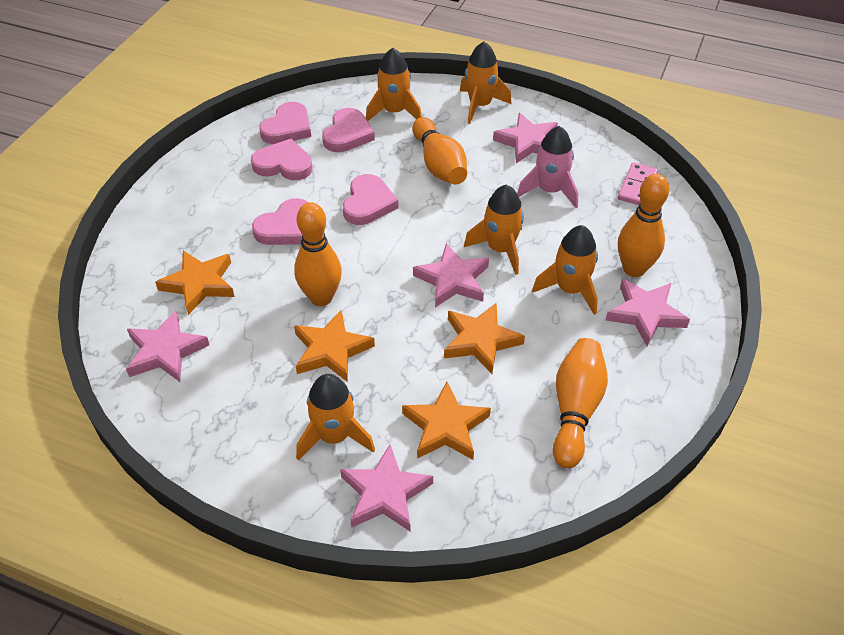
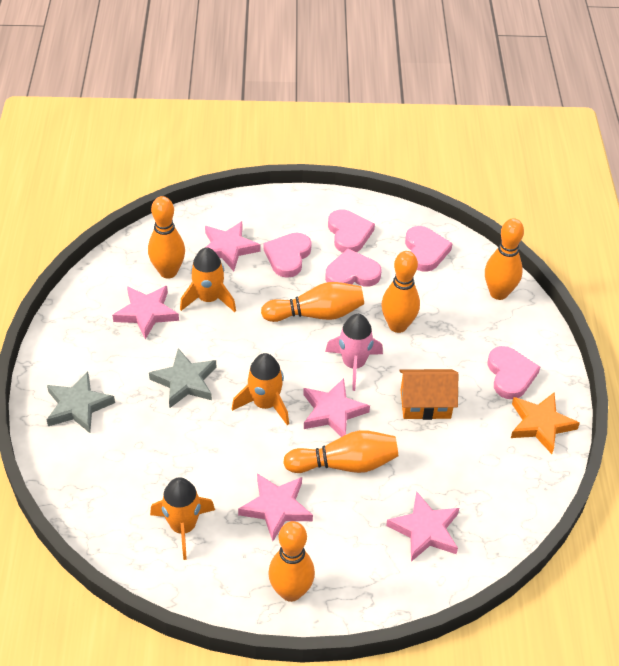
grey star: 0 -> 2
orange bowling pin: 4 -> 6
orange house: 0 -> 1
orange rocket: 5 -> 3
orange star: 4 -> 1
pink domino: 1 -> 0

